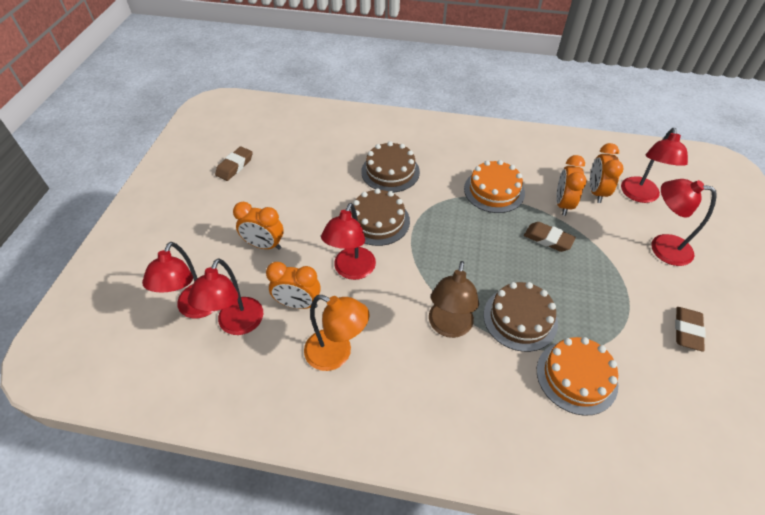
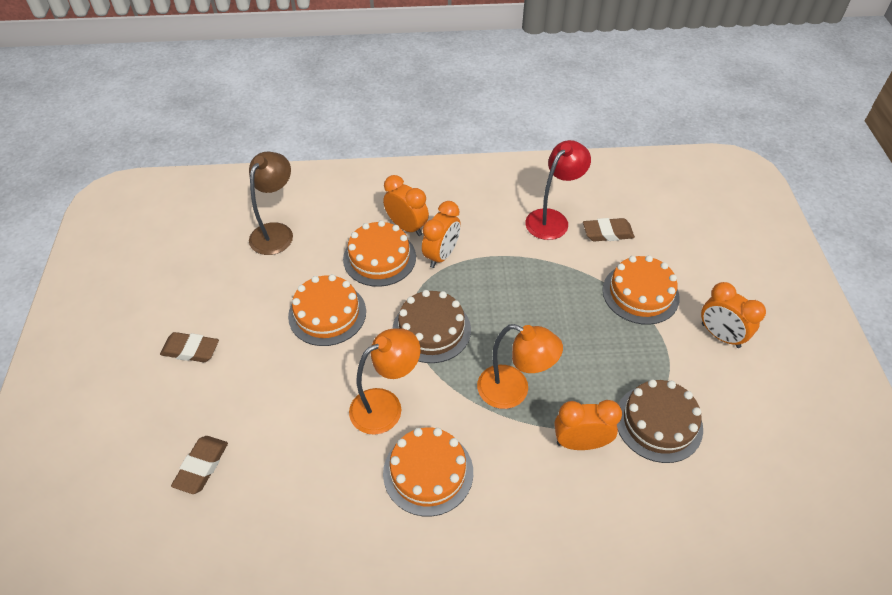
brown cake: 3 -> 2
orange cake: 2 -> 4
orange lamp: 1 -> 2
red lamp: 5 -> 1

